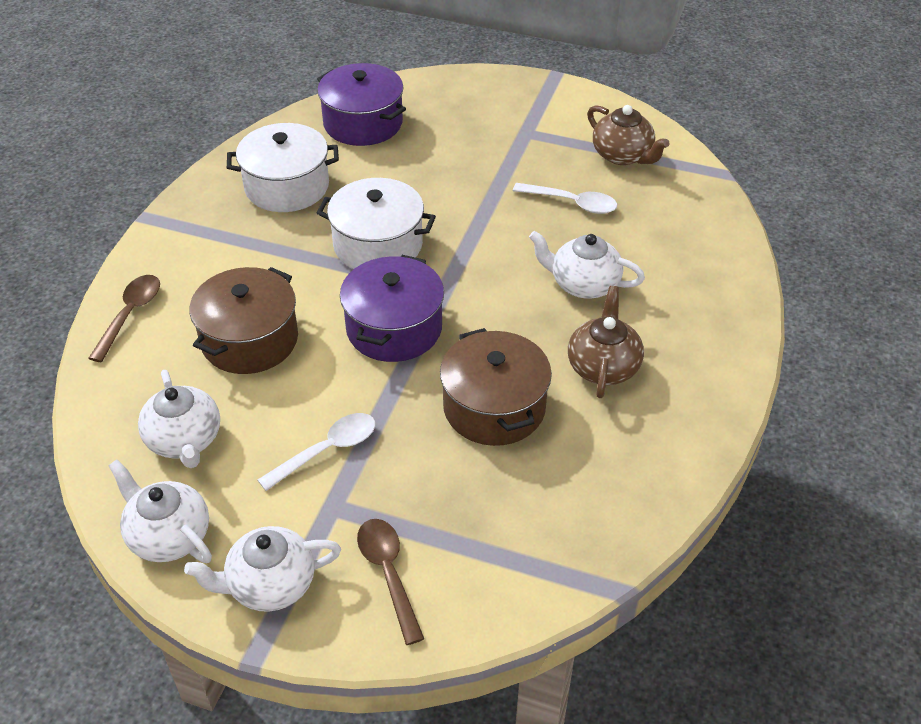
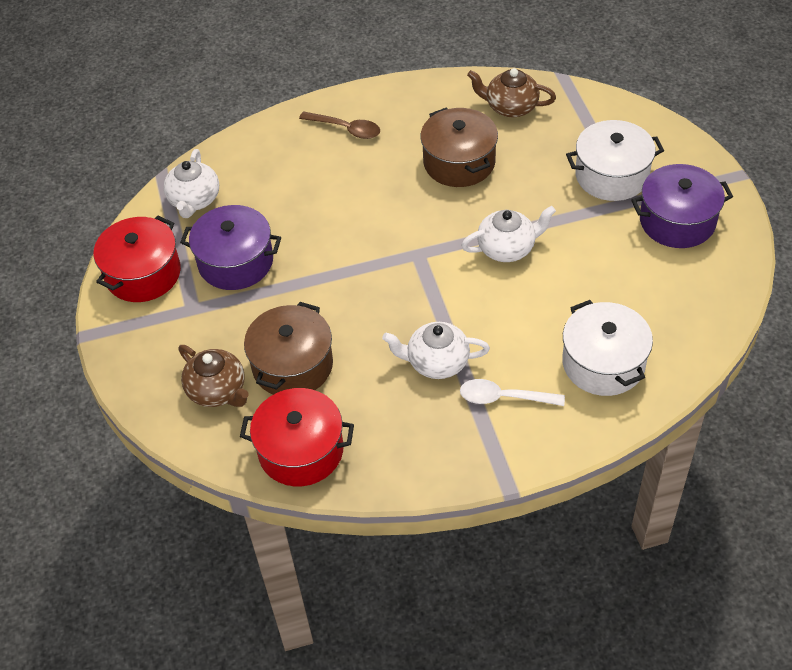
brown spoon: 2 -> 1
red pot: 0 -> 2
white spoon: 2 -> 1
white teapot: 4 -> 3

